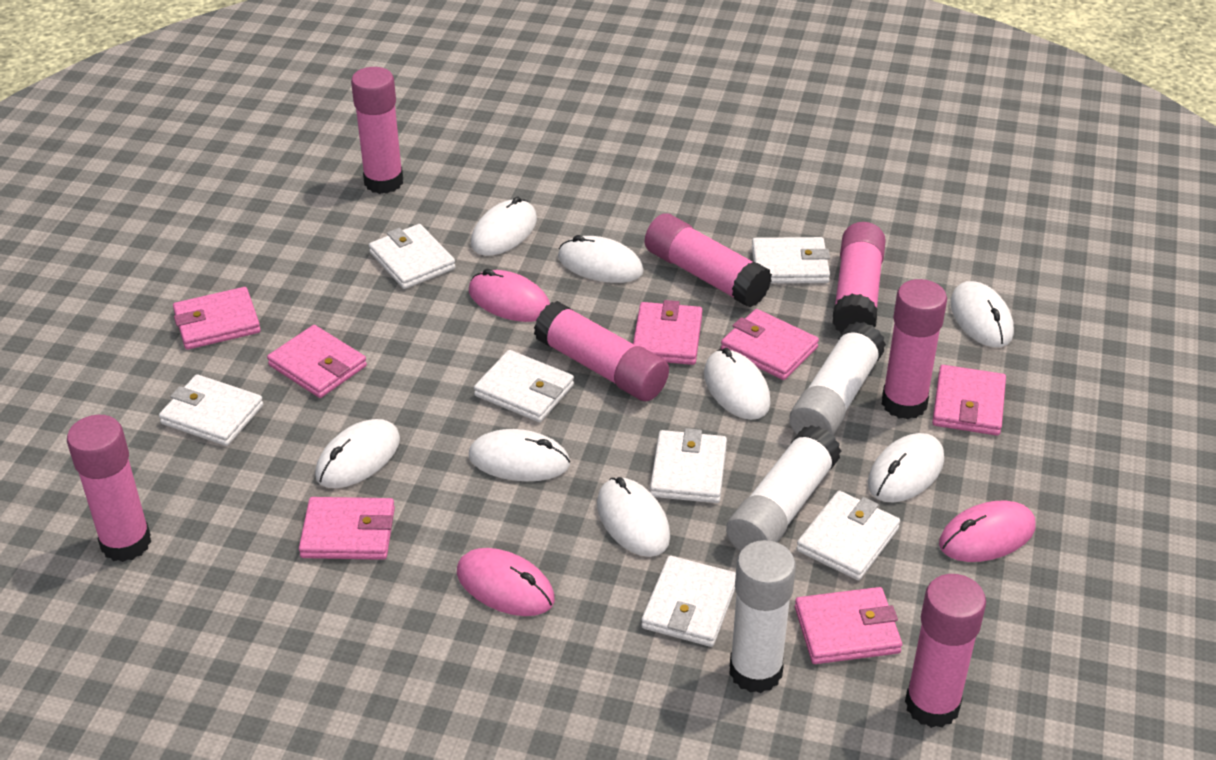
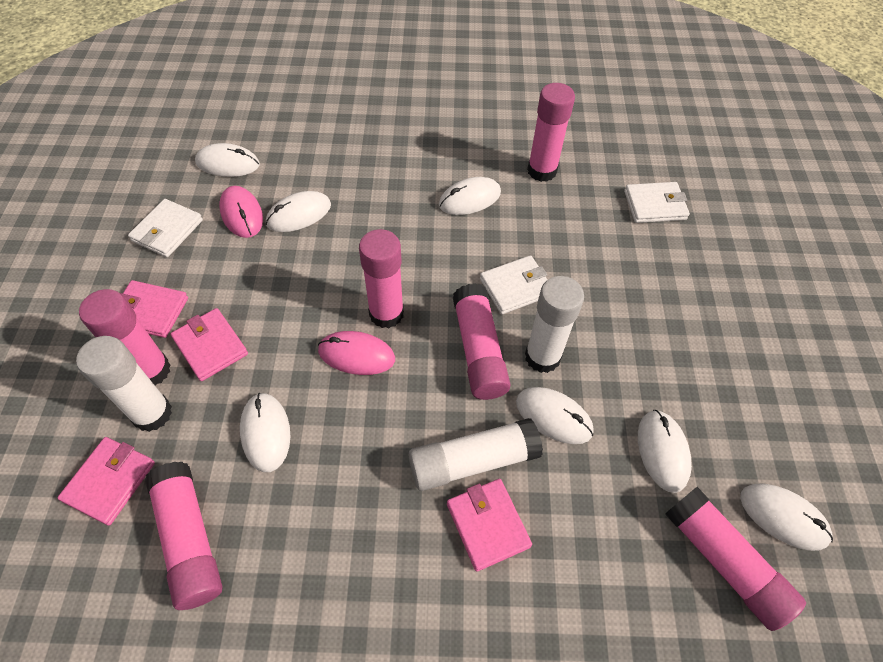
pink glue stick: 7 -> 6
pink mouse: 3 -> 2
pink wallet: 7 -> 4
white mouse: 8 -> 7
white wallet: 7 -> 3

